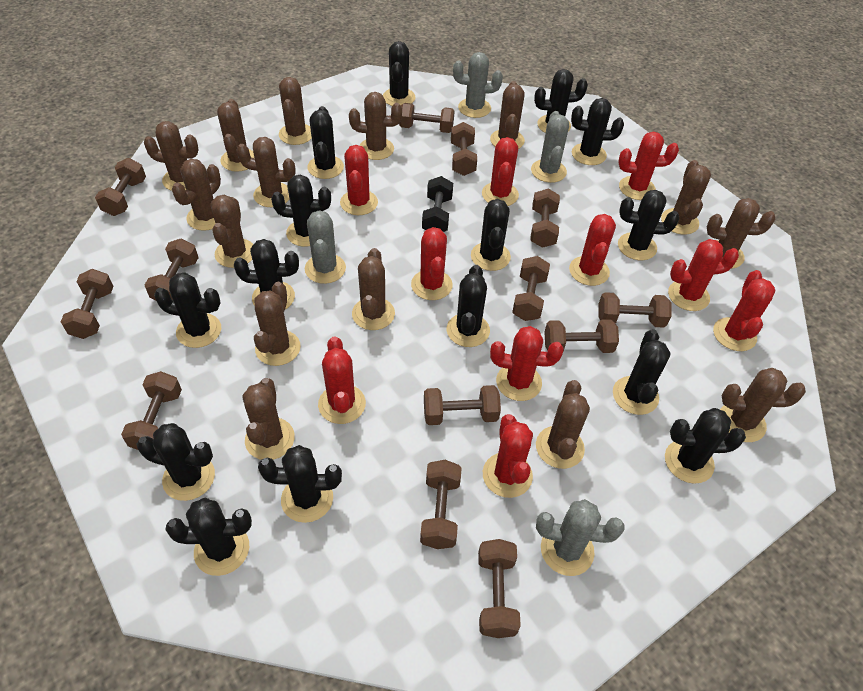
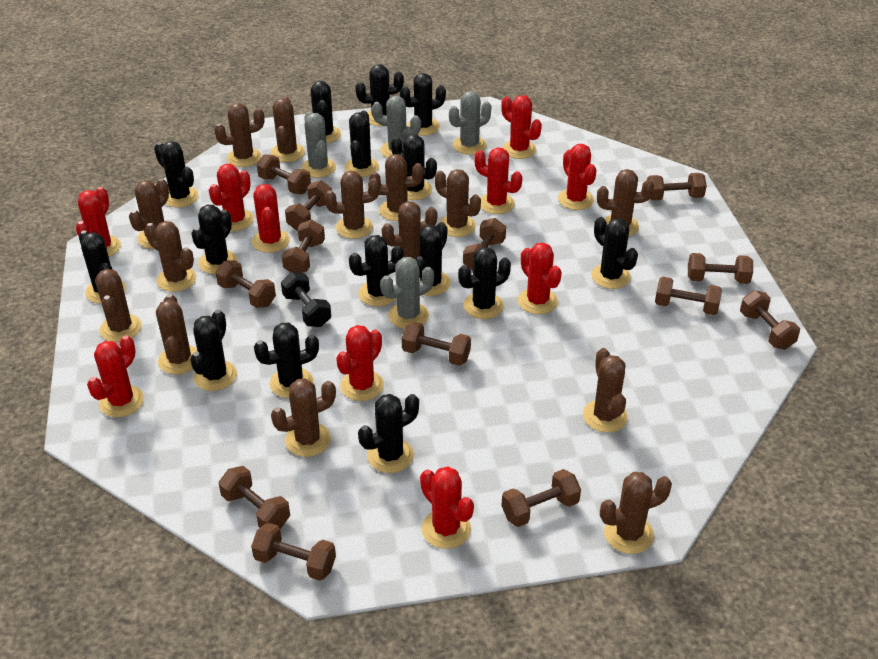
brown cactus: 15 -> 14

